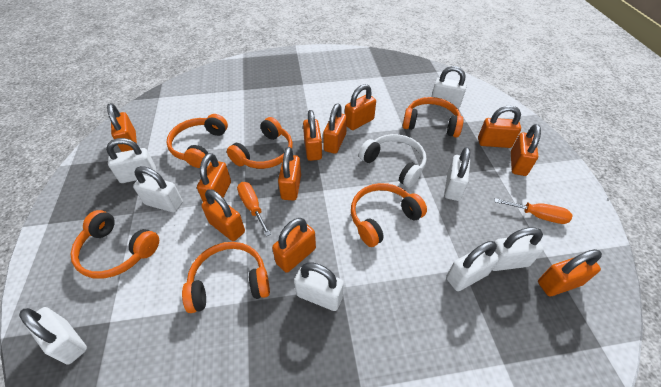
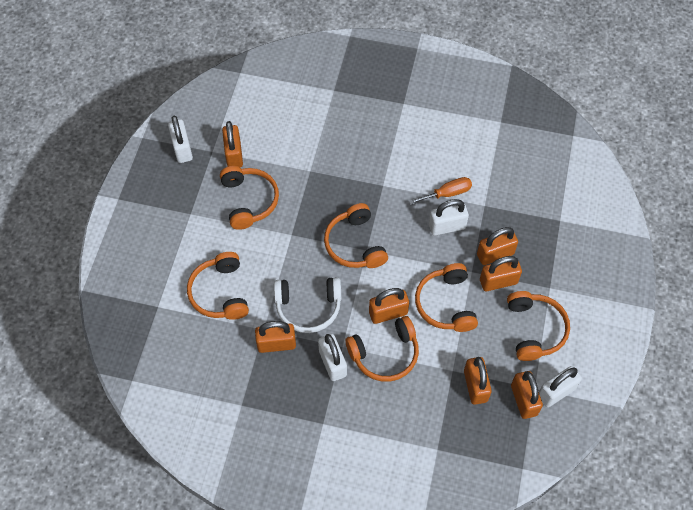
orange padlock: 11 -> 7
orange screwdriver: 2 -> 1
white padlock: 8 -> 4

